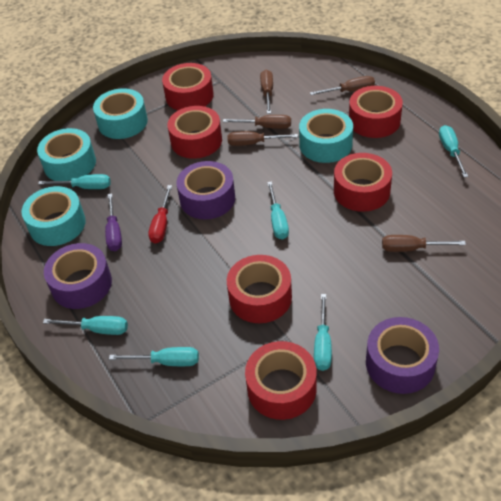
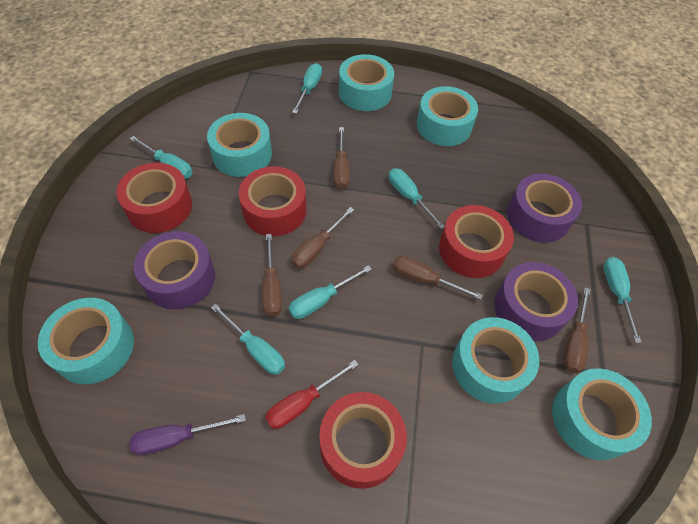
red tape: 6 -> 4
turquoise tape: 4 -> 6

